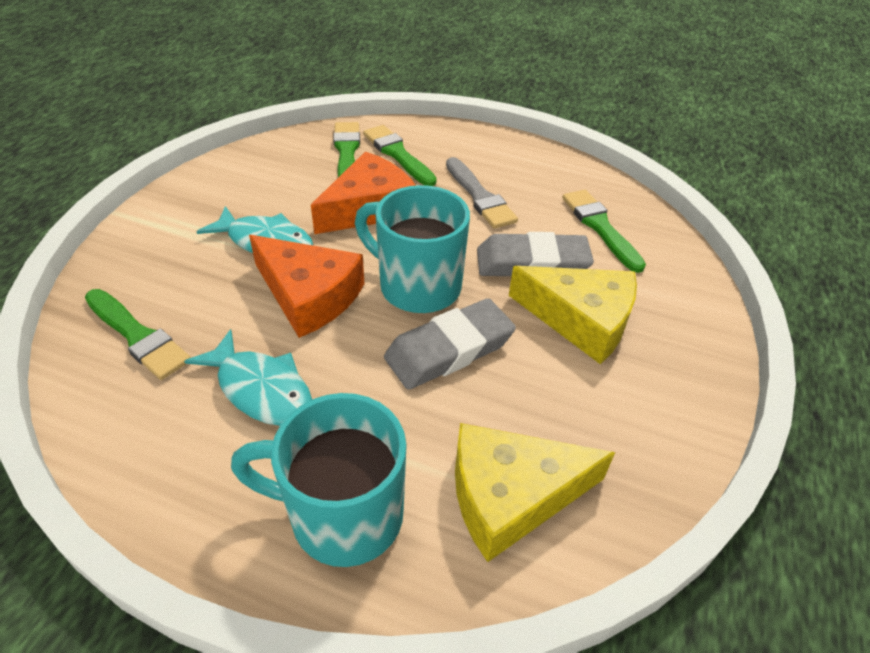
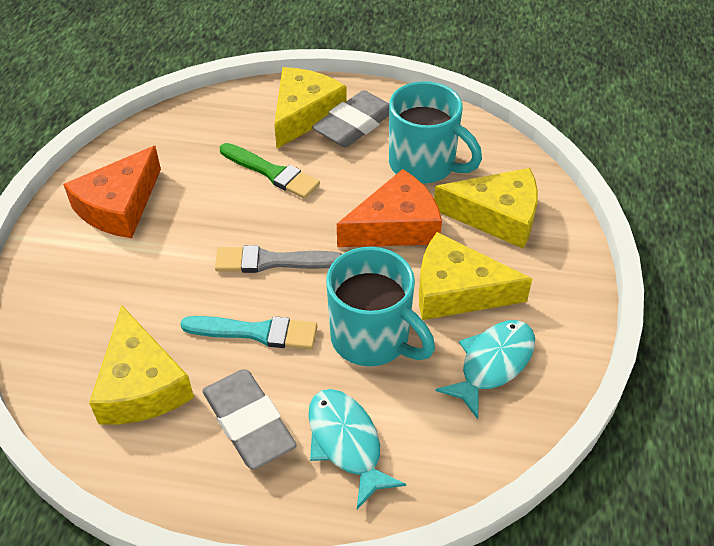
green brush: 4 -> 1
turquoise brush: 0 -> 1
yellow cheese: 2 -> 4

